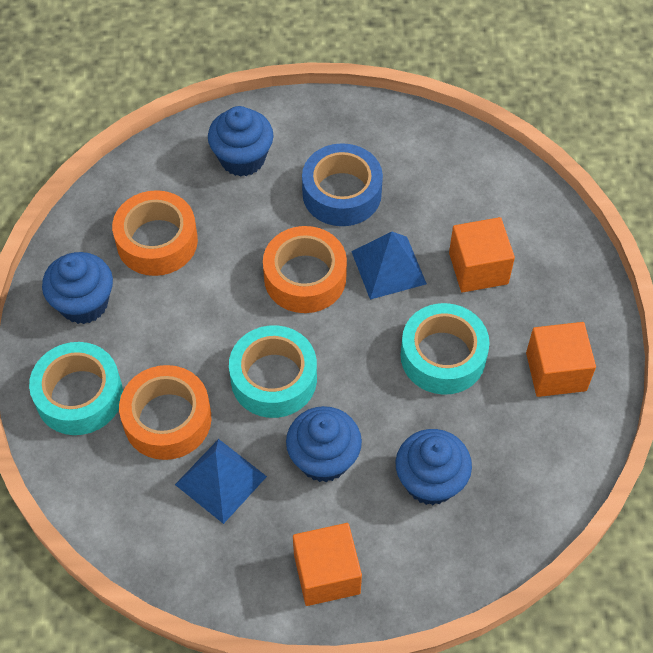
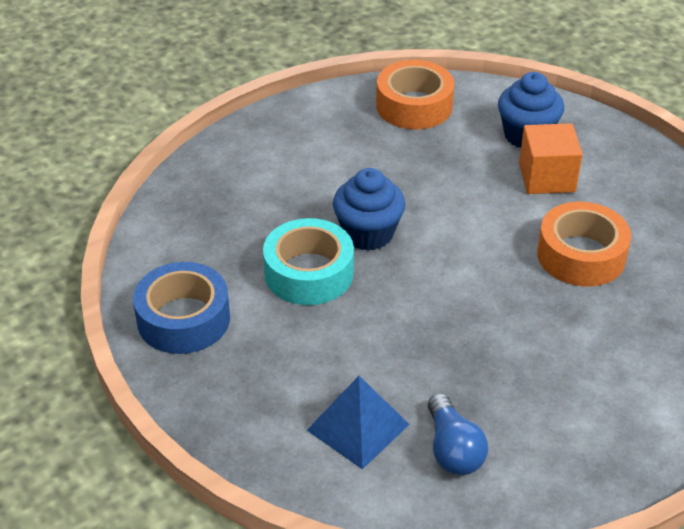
blue cupcake: 4 -> 2
blue light bulb: 0 -> 1
blue pyramid: 2 -> 1
orange cube: 3 -> 1
orange tape: 3 -> 2
turquoise tape: 3 -> 1

